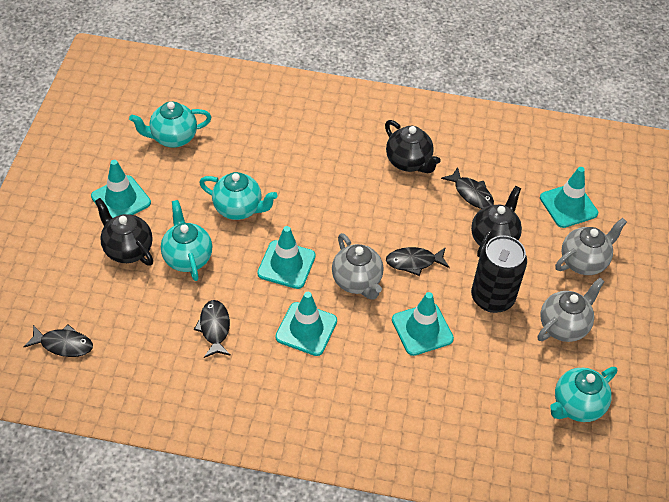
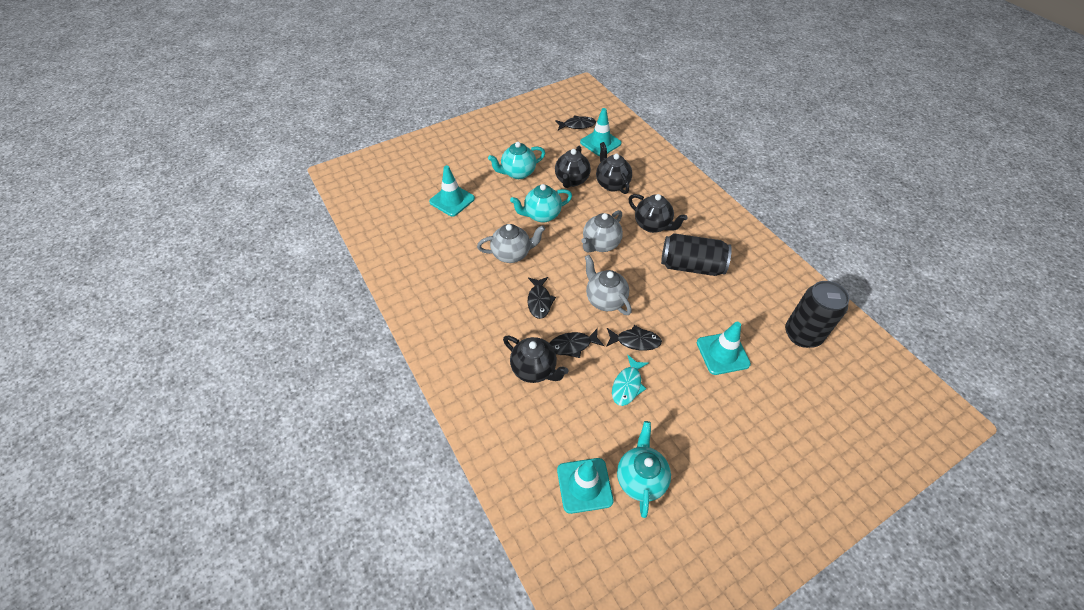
black can: 1 -> 2
black teapot: 3 -> 4
turquoise fish: 0 -> 1
turquoise teapot: 4 -> 3
turquoise traffic cone: 5 -> 4

